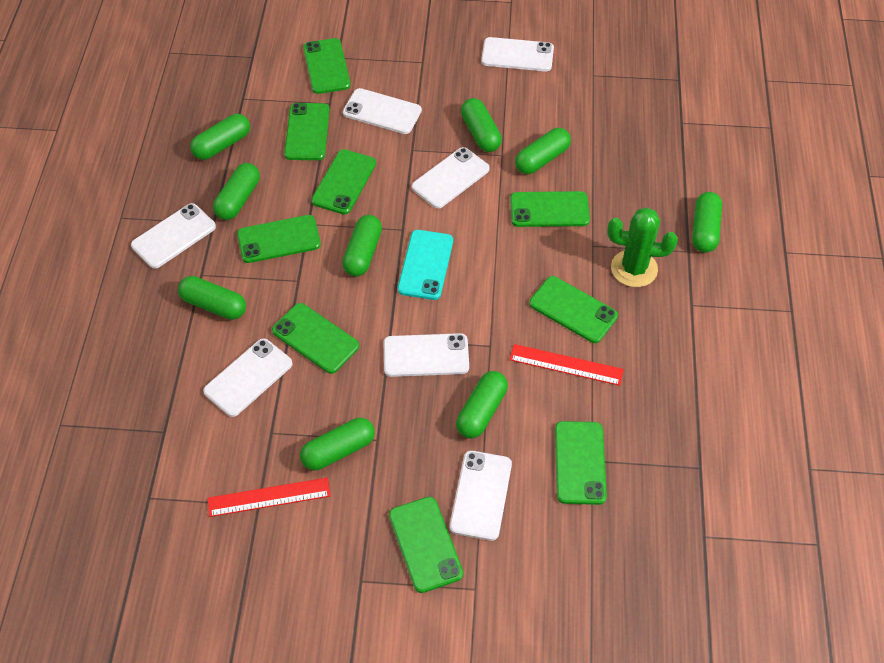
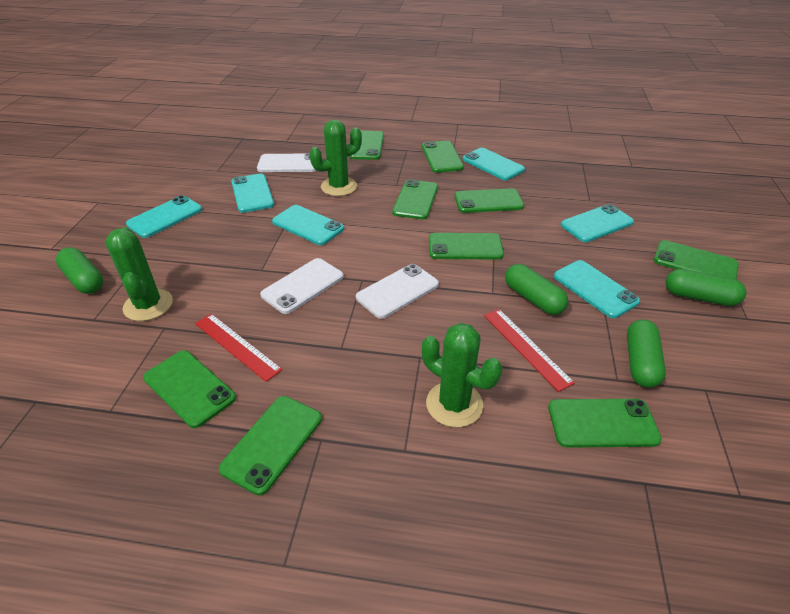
green cactus: 1 -> 3
green capsule: 9 -> 4
turquoise phone: 1 -> 6
white phone: 7 -> 3

